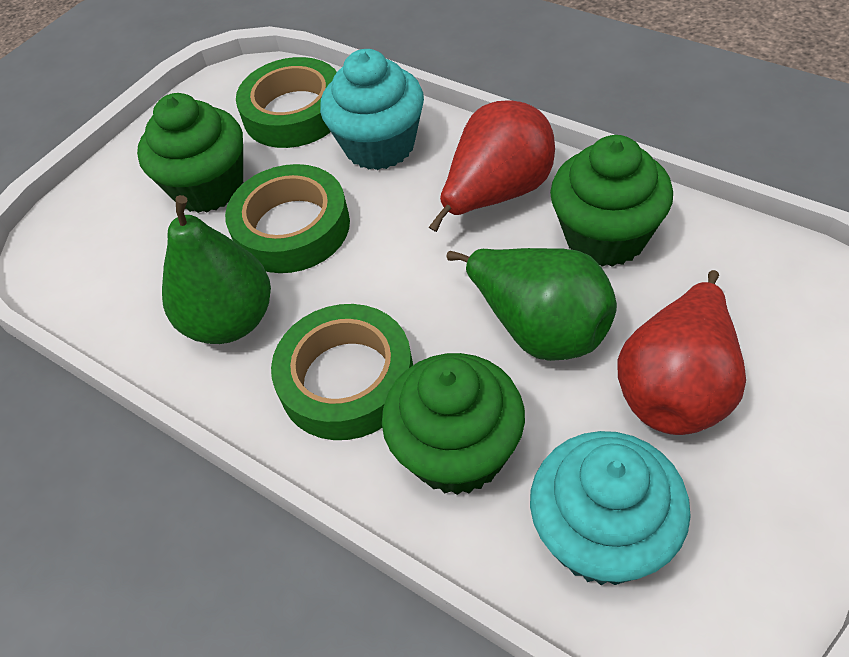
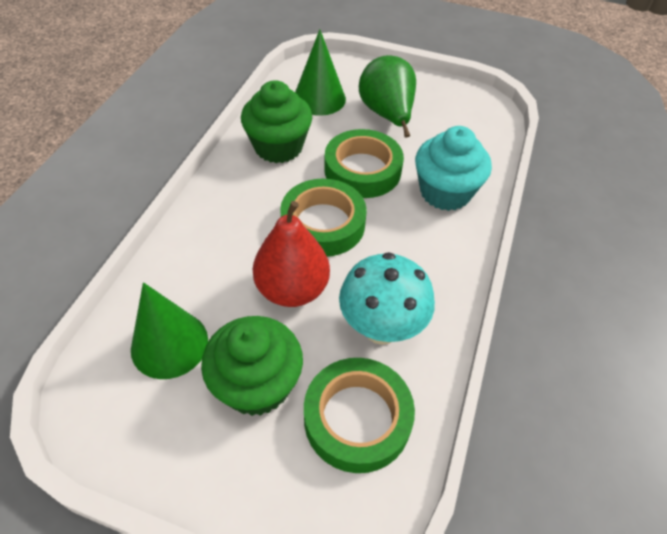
green cone: 0 -> 2
green cupcake: 3 -> 2
green pear: 2 -> 1
red pear: 2 -> 1
turquoise cupcake: 2 -> 1
turquoise mushroom: 0 -> 1

